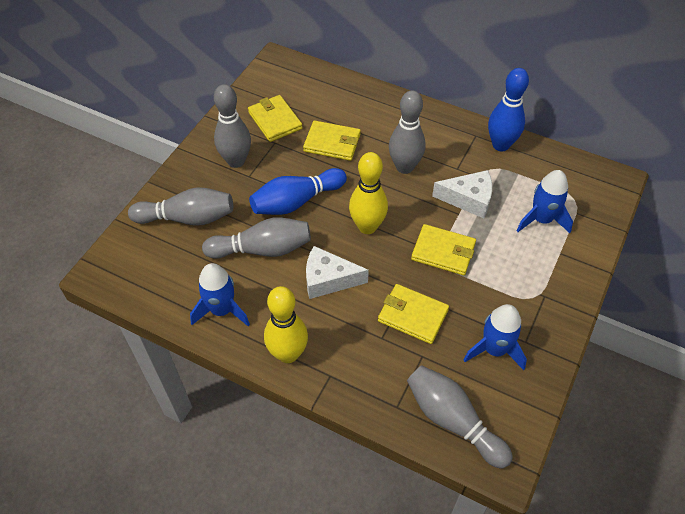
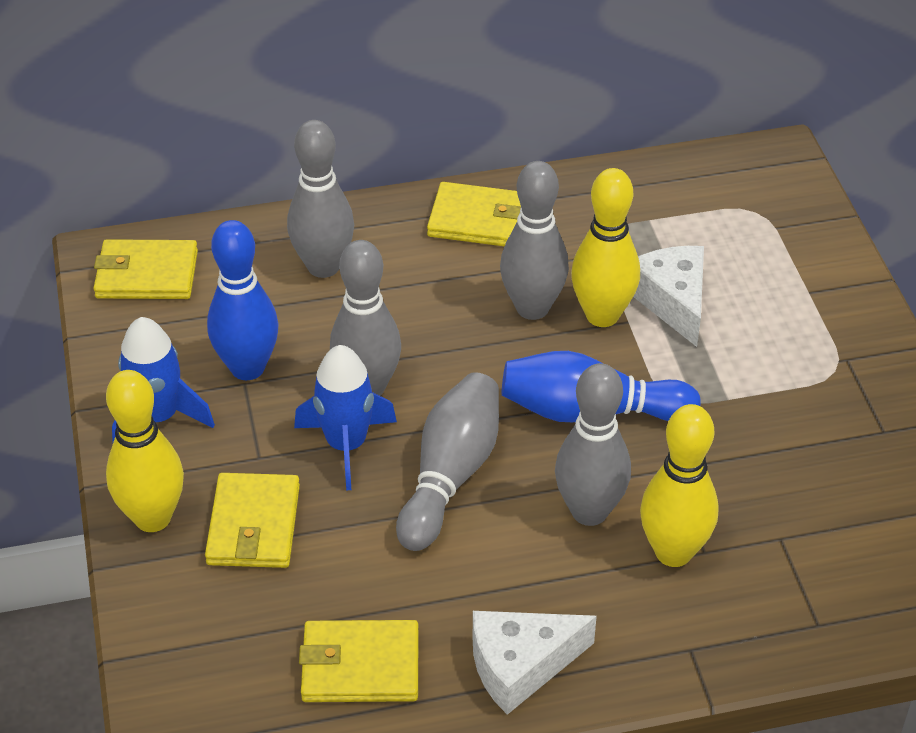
blue rocket: 3 -> 2
yellow bowling pin: 2 -> 3

